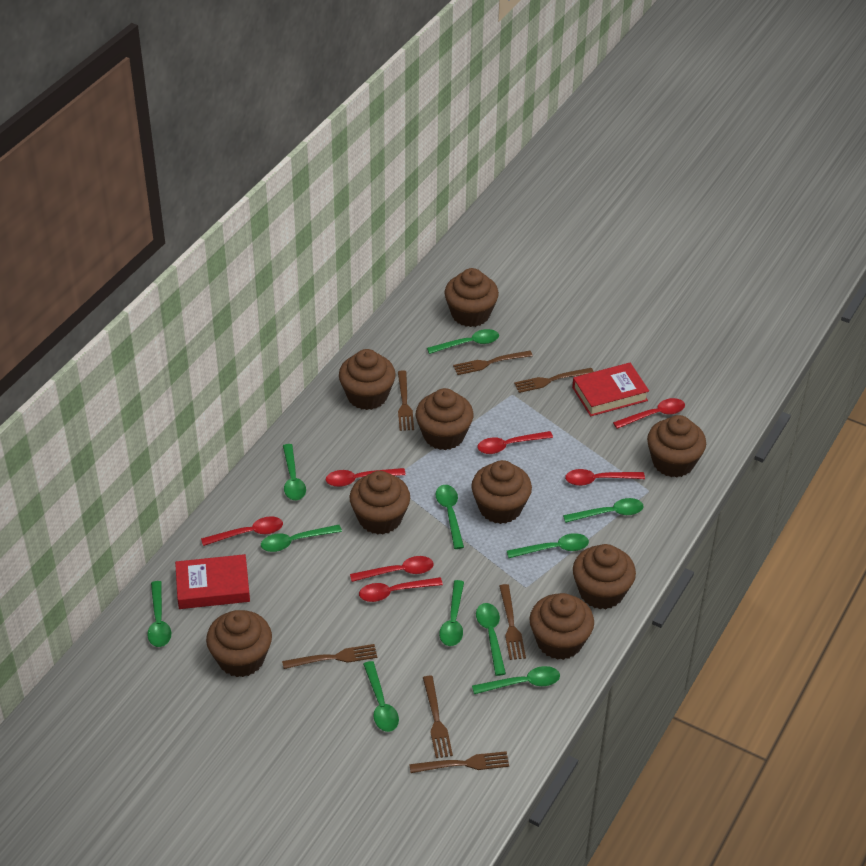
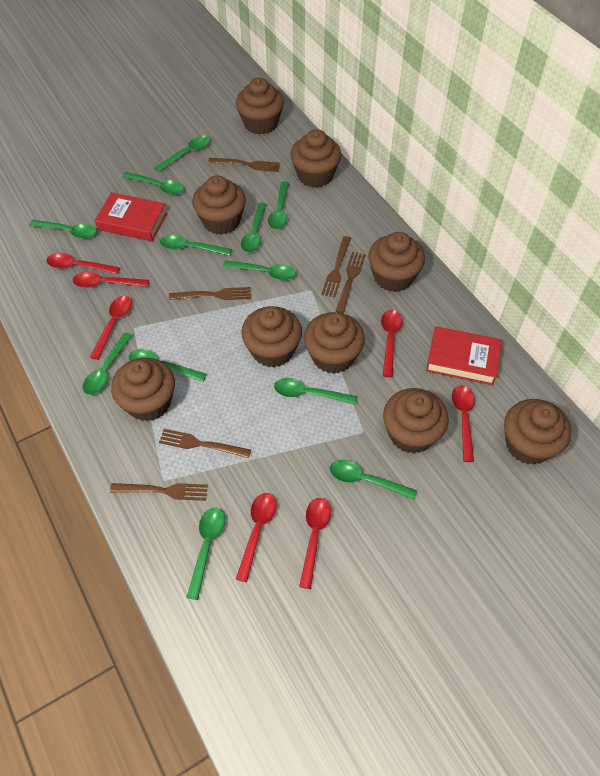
brown fork: 7 -> 6
green spoon: 11 -> 12

